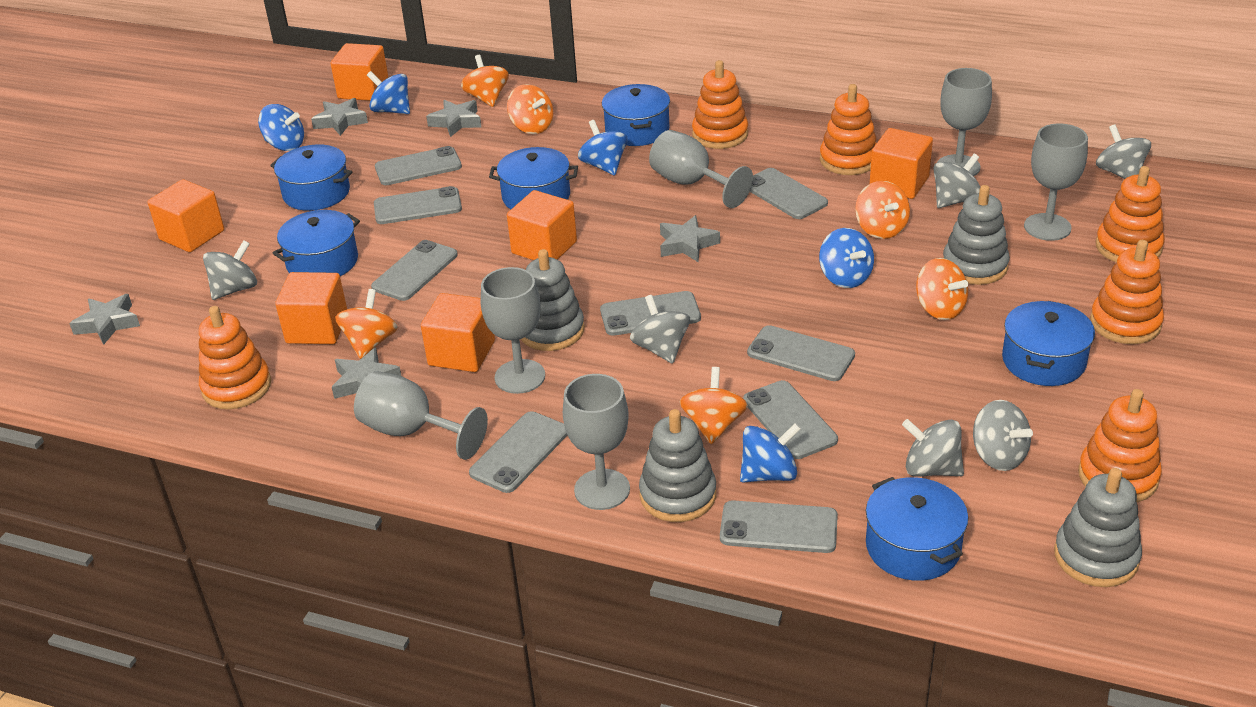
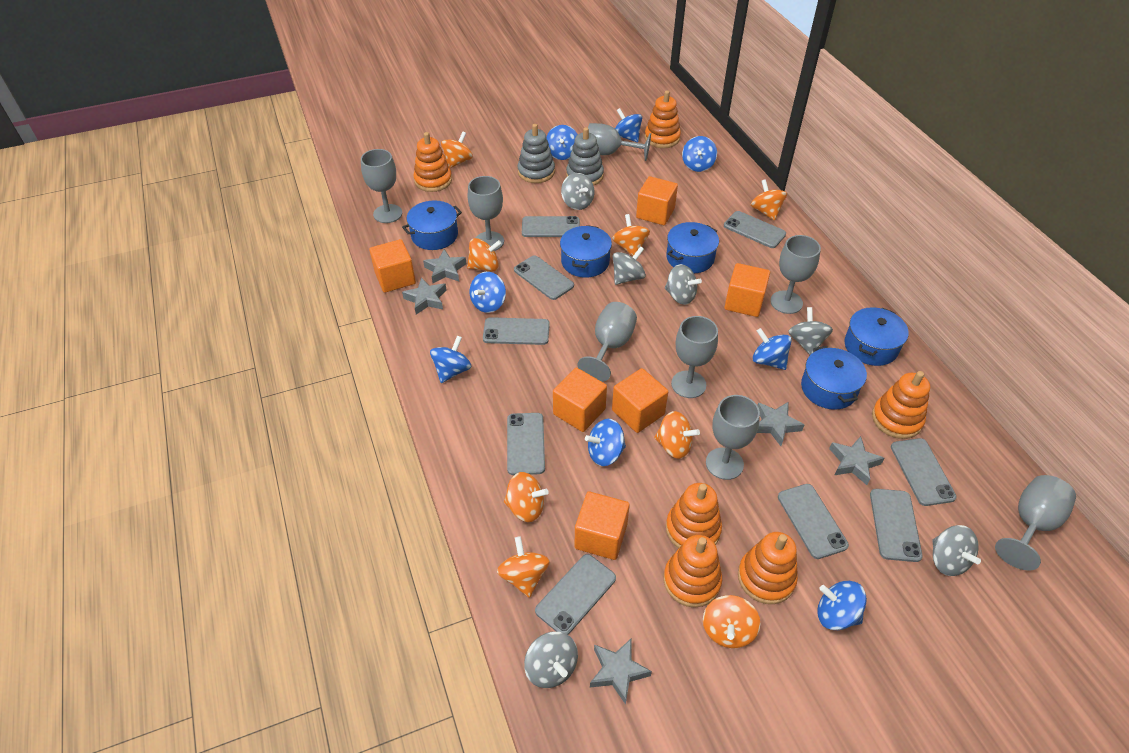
blue pot: 6 -> 5
blue spinning top: 5 -> 8
grey goblet: 6 -> 8
grey stacking toy: 4 -> 2
orange spinning top: 6 -> 8

